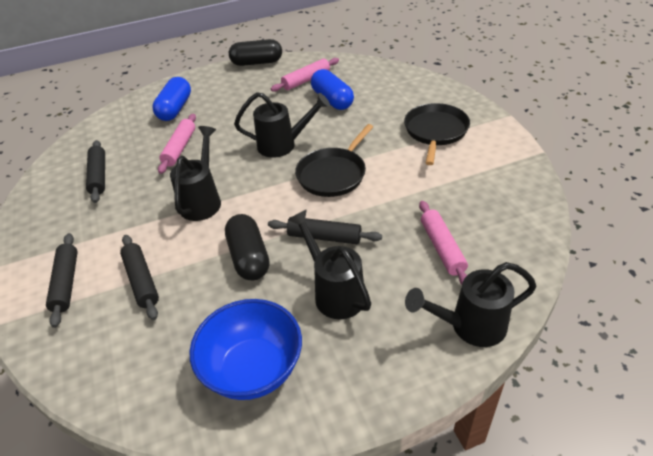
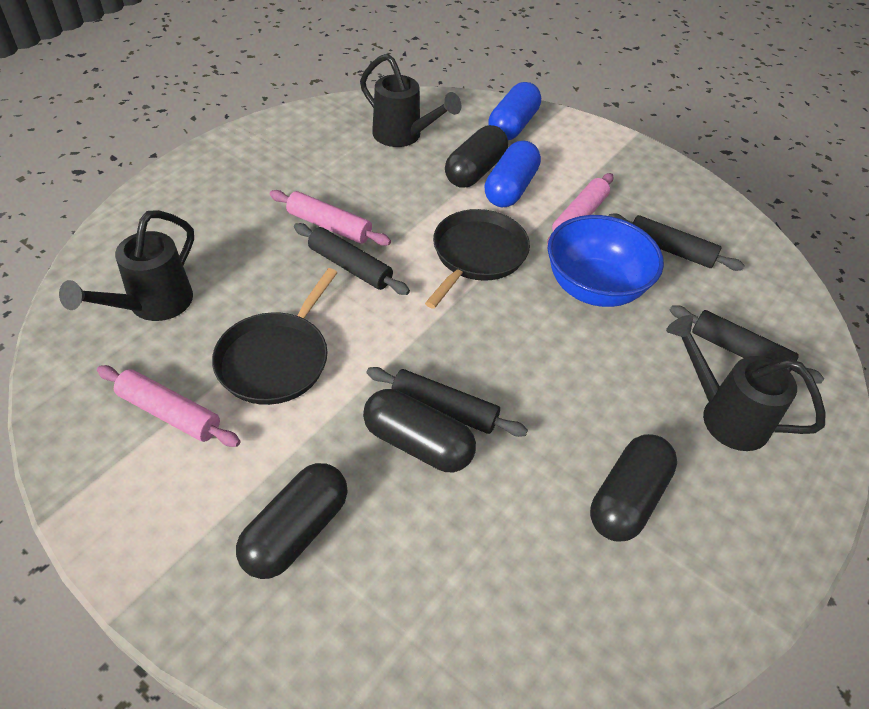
black capsule: 2 -> 4
black watering can: 4 -> 3

